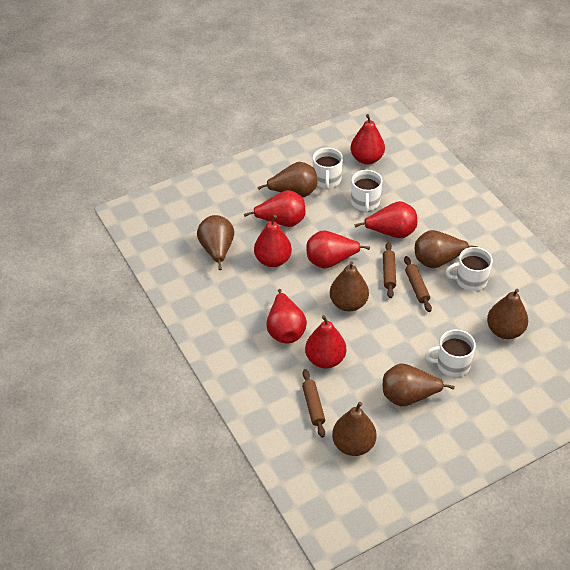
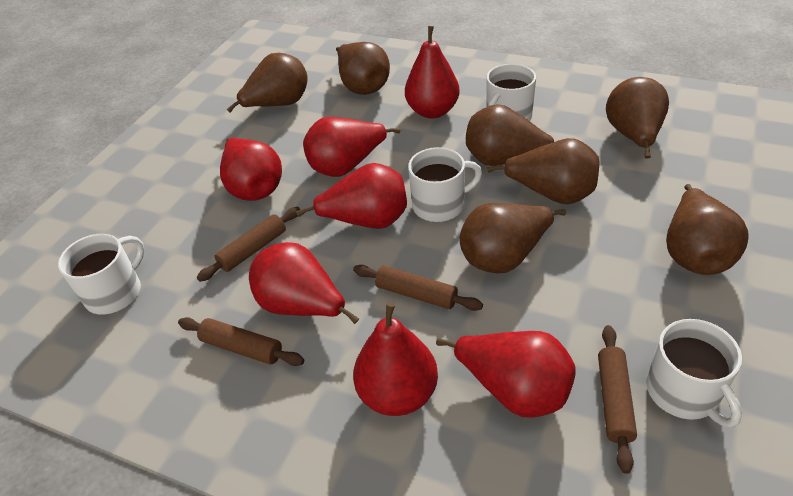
brown rolling pin: 3 -> 4

